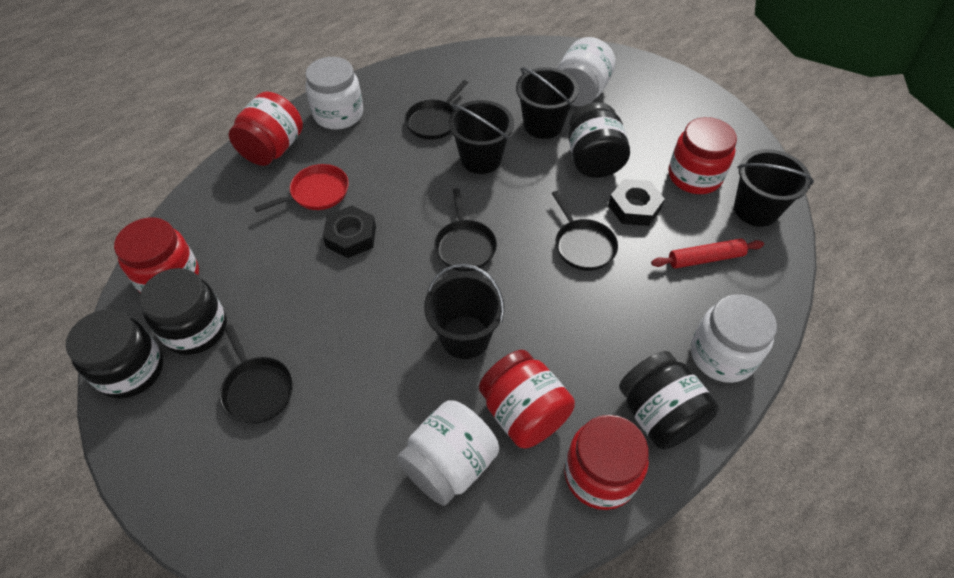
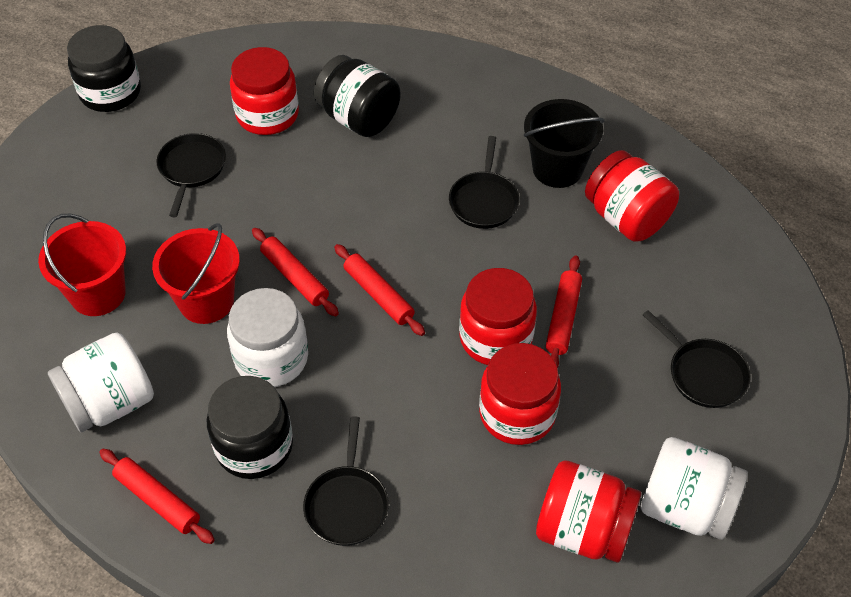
black bucket: 4 -> 1
black jar: 4 -> 3
black nut: 2 -> 0
red bucket: 0 -> 2
red pan: 1 -> 0
red rolling pin: 1 -> 4
white jar: 4 -> 3

